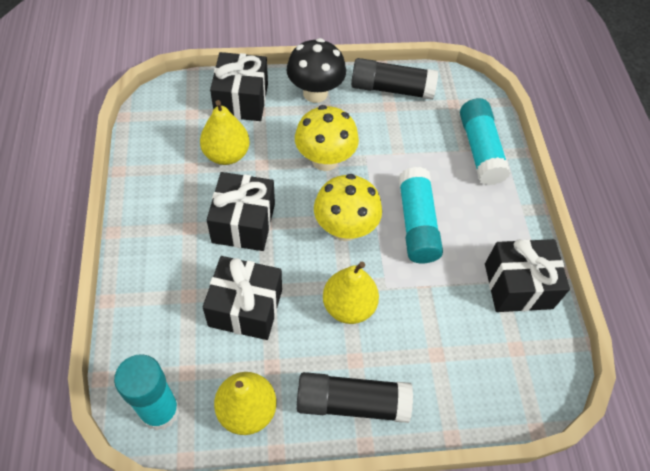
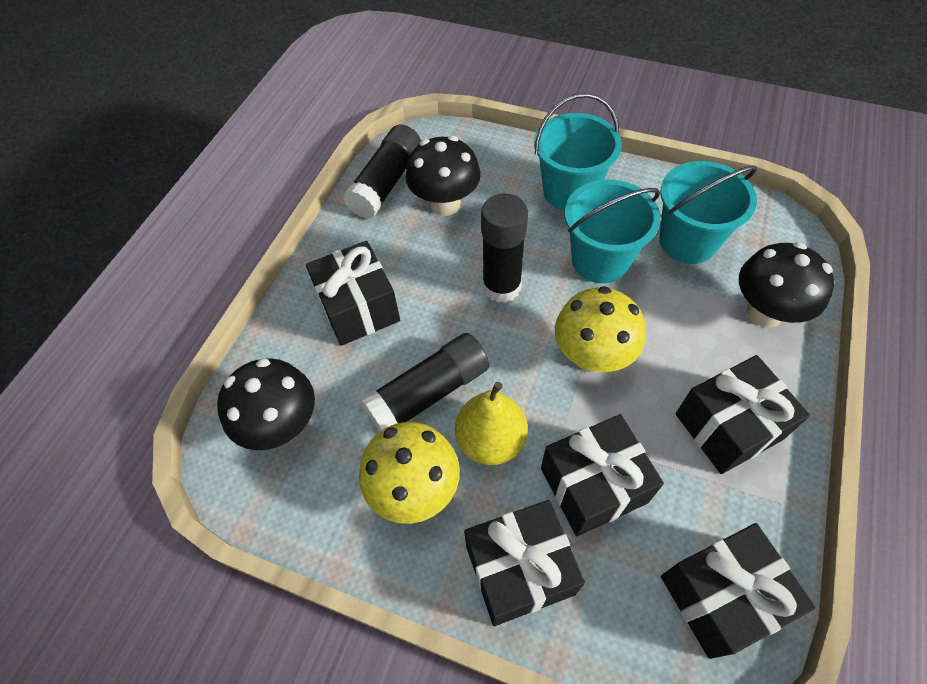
black gift: 4 -> 5
black glue stick: 2 -> 3
black mushroom: 1 -> 3
turquoise bucket: 0 -> 3
turquoise glue stick: 3 -> 0
yellow pear: 3 -> 1

